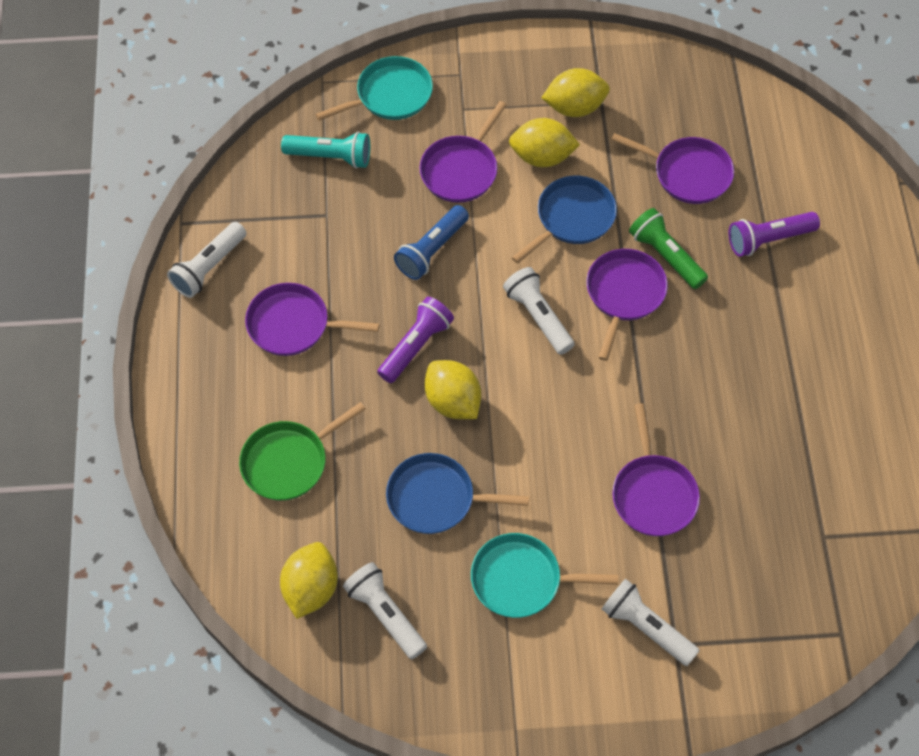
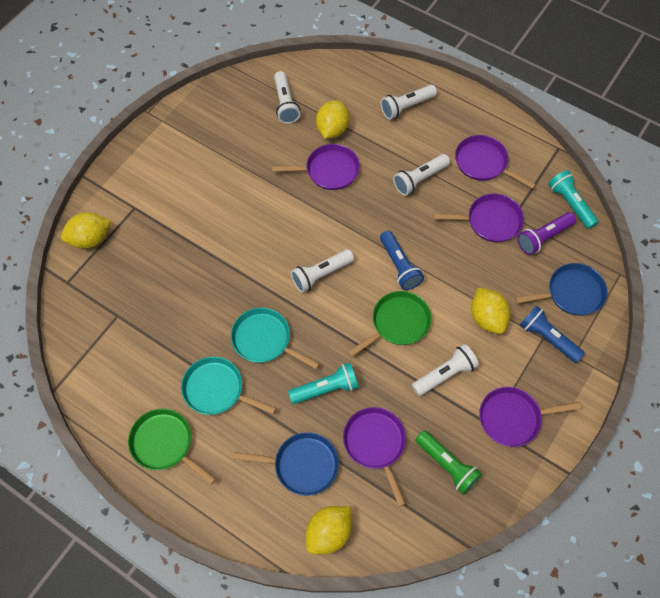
blue flashlight: 1 -> 2
green pan: 1 -> 2
purple flashlight: 2 -> 1
turquoise flashlight: 1 -> 2
white flashlight: 4 -> 5

